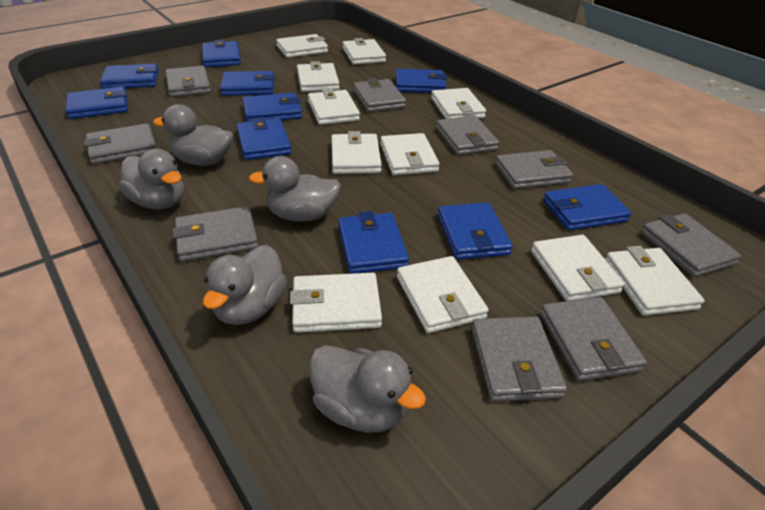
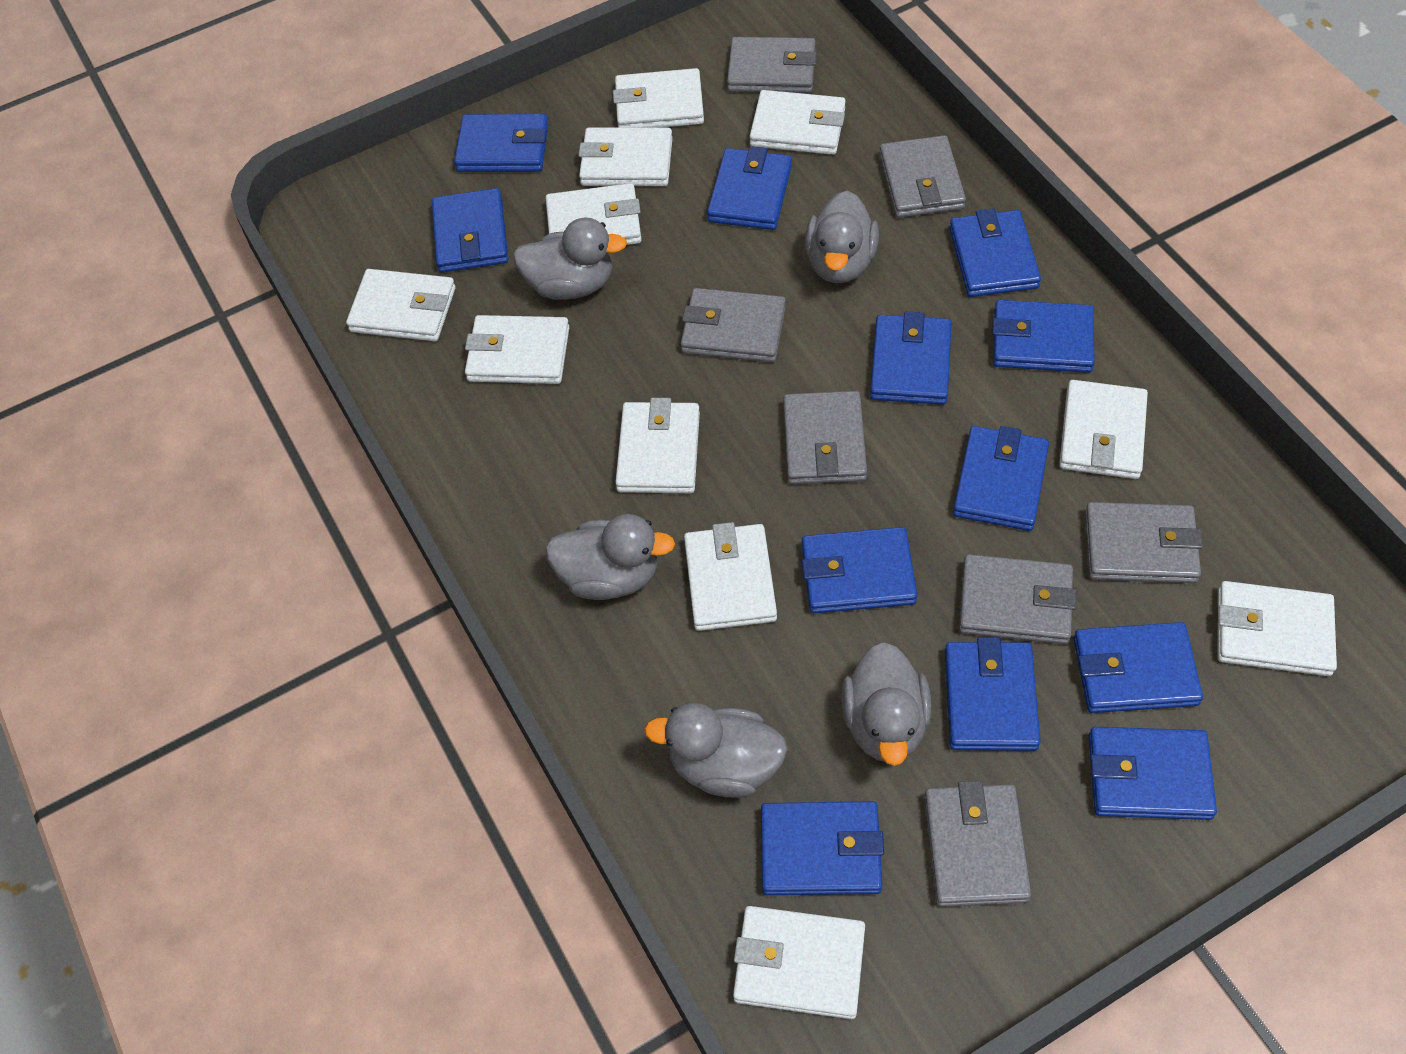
blue wallet: 10 -> 12
grey wallet: 9 -> 7

